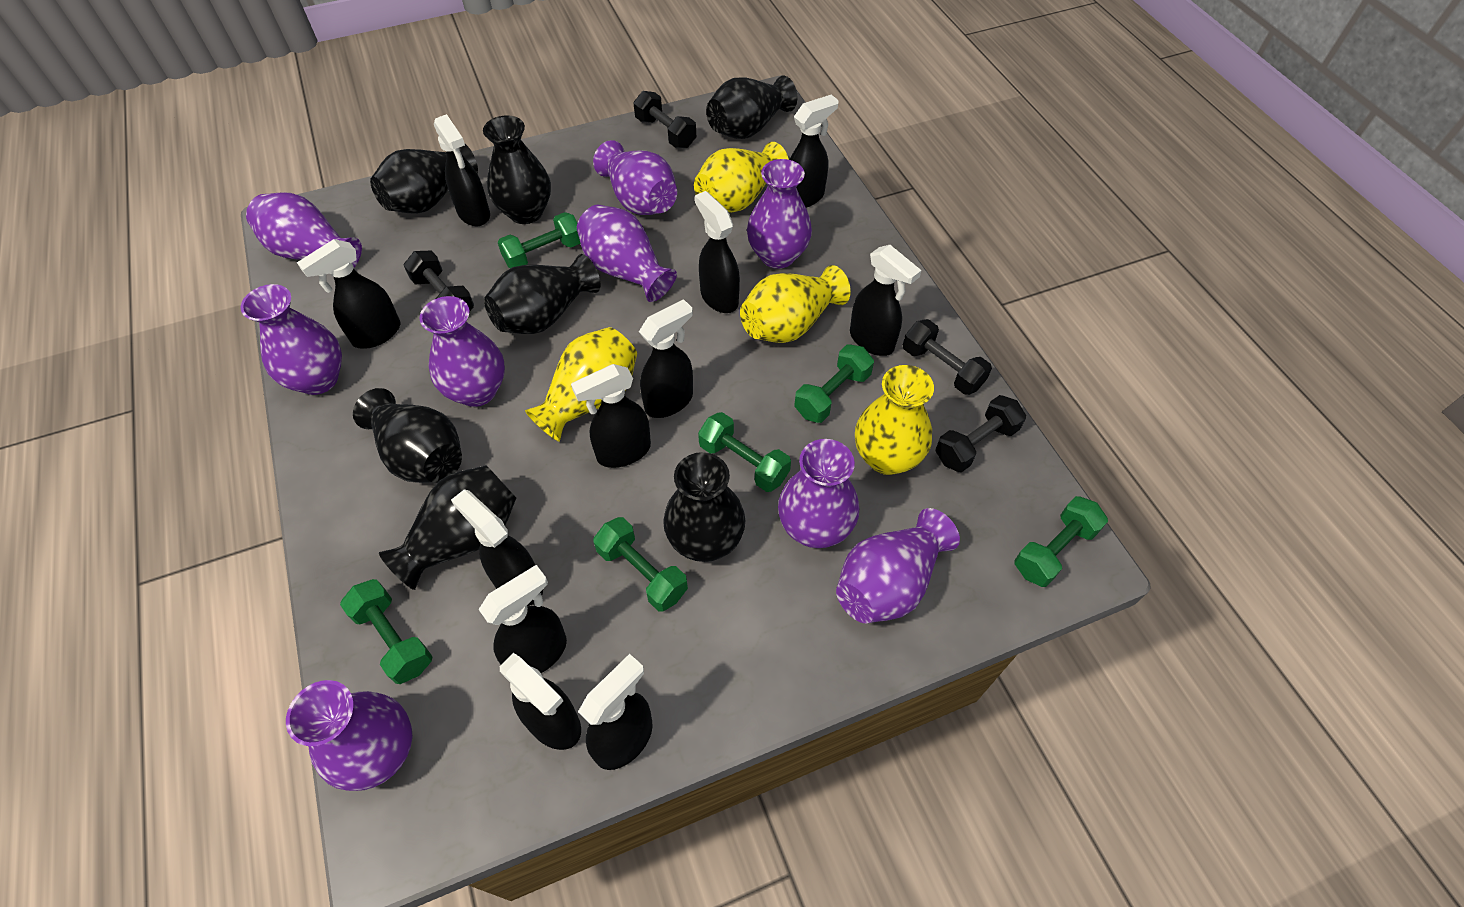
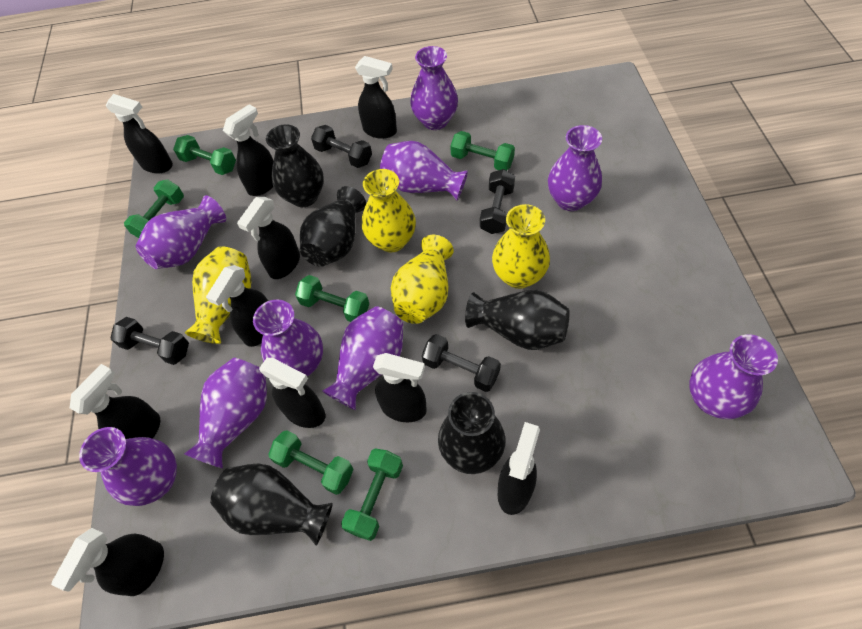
black spray bottle: 11 -> 10
black vase: 7 -> 5

